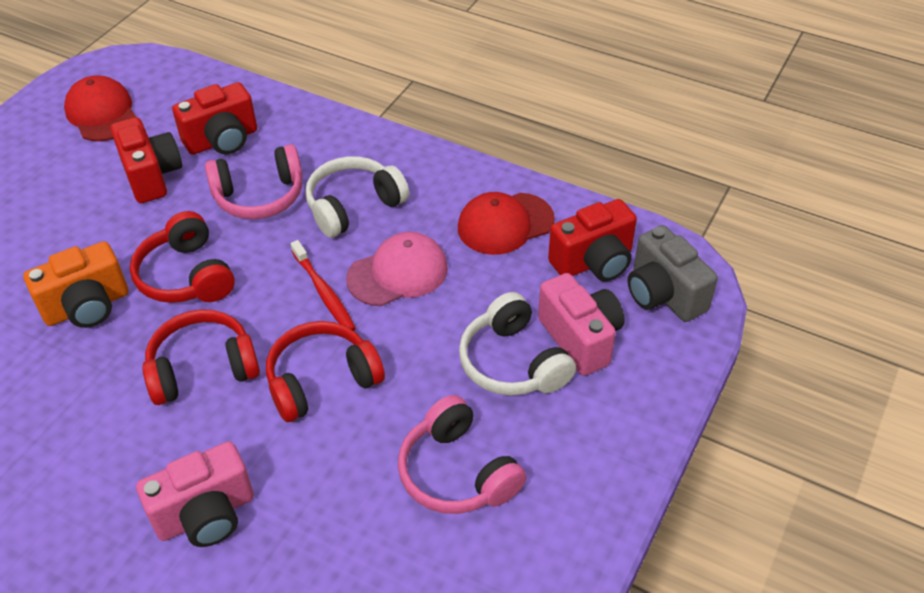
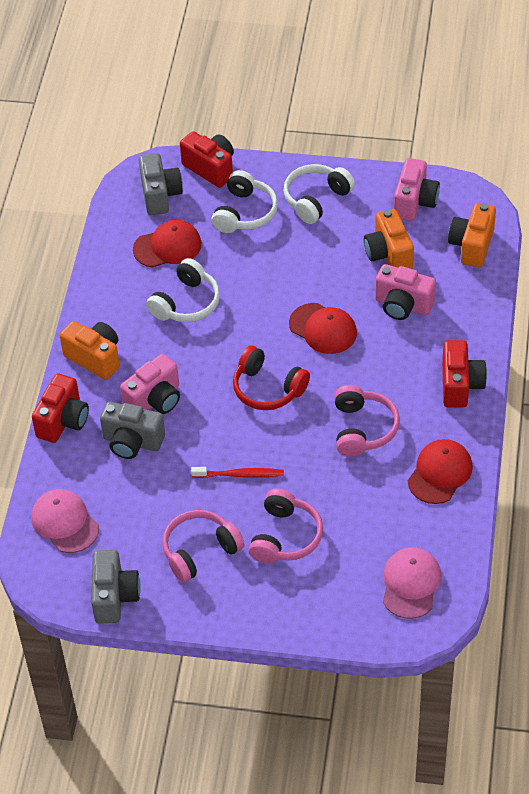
grey camera: 1 -> 3
orange camera: 1 -> 3
pink camera: 2 -> 3
pink cap: 1 -> 2
pink headphones: 2 -> 3
red cap: 2 -> 3
red headphones: 3 -> 1
white headphones: 2 -> 3

